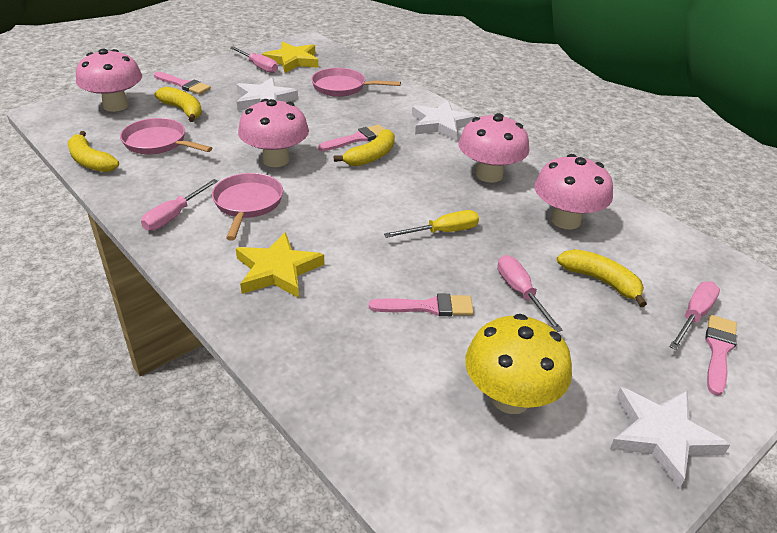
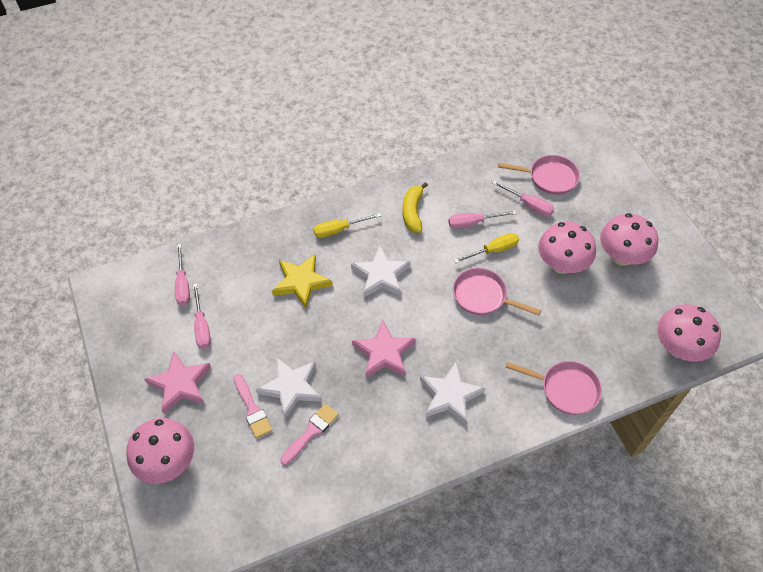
pink brush: 4 -> 2
pink star: 0 -> 2
yellow banana: 4 -> 1
yellow mushroom: 1 -> 0
yellow screwdriver: 1 -> 2
yellow star: 2 -> 1

